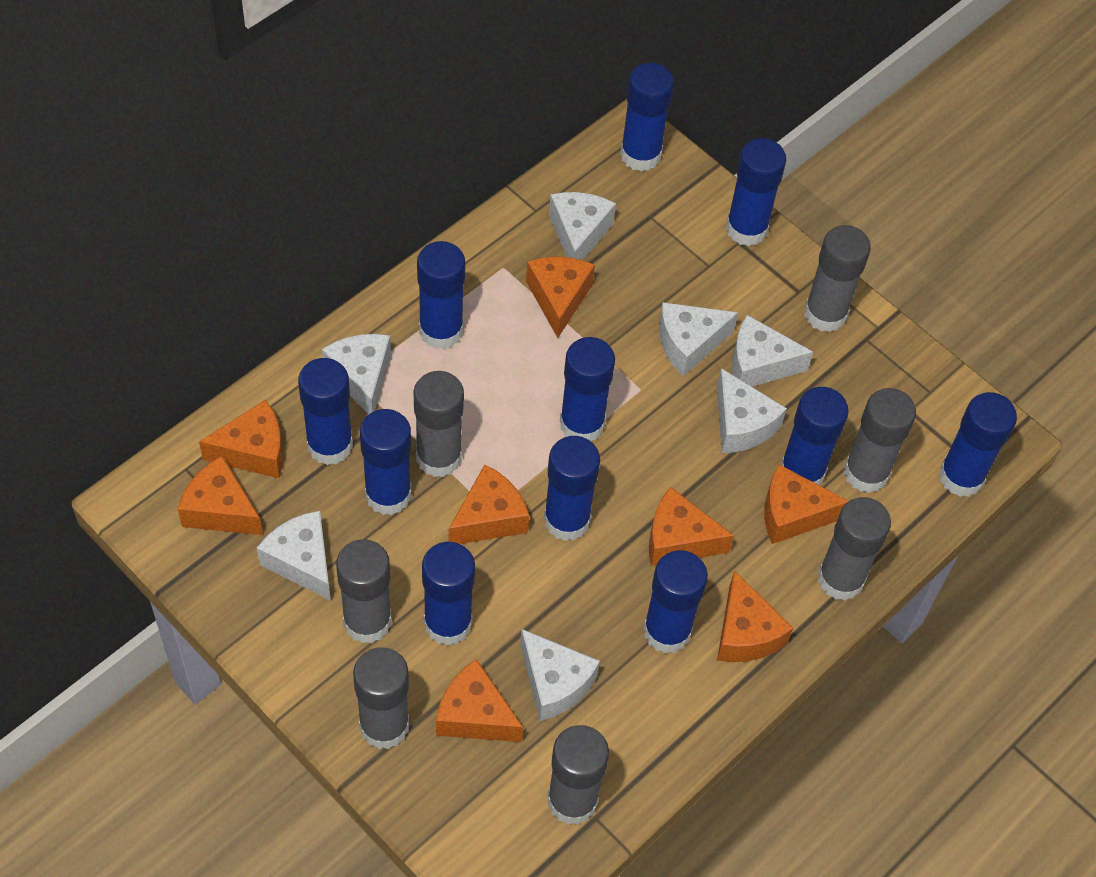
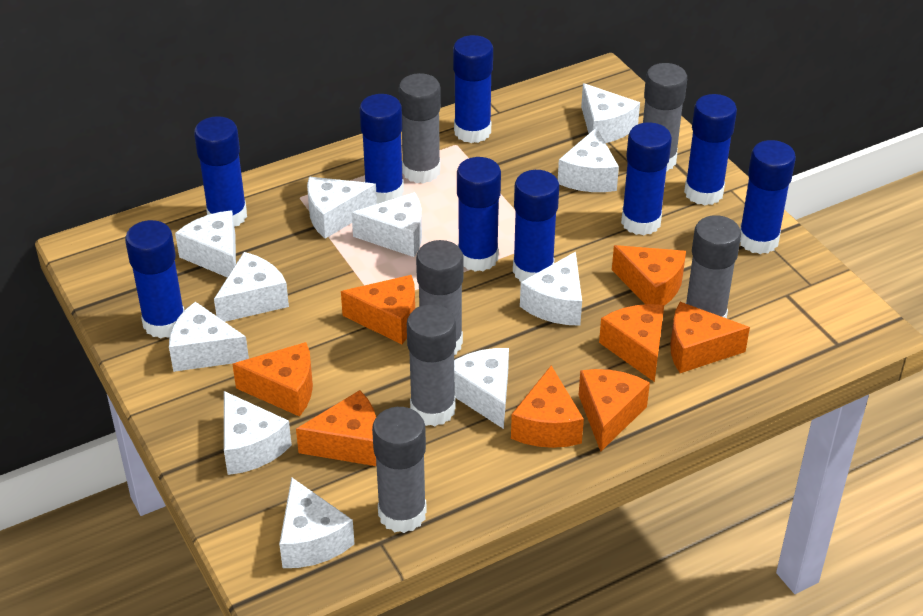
blue glue stick: 11 -> 9
grey glue stick: 7 -> 6
white cheese: 7 -> 11

